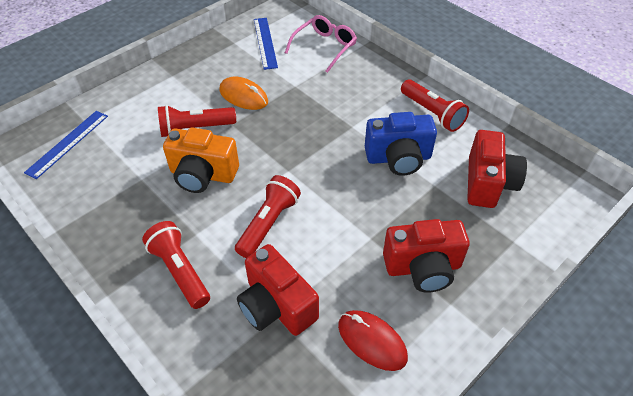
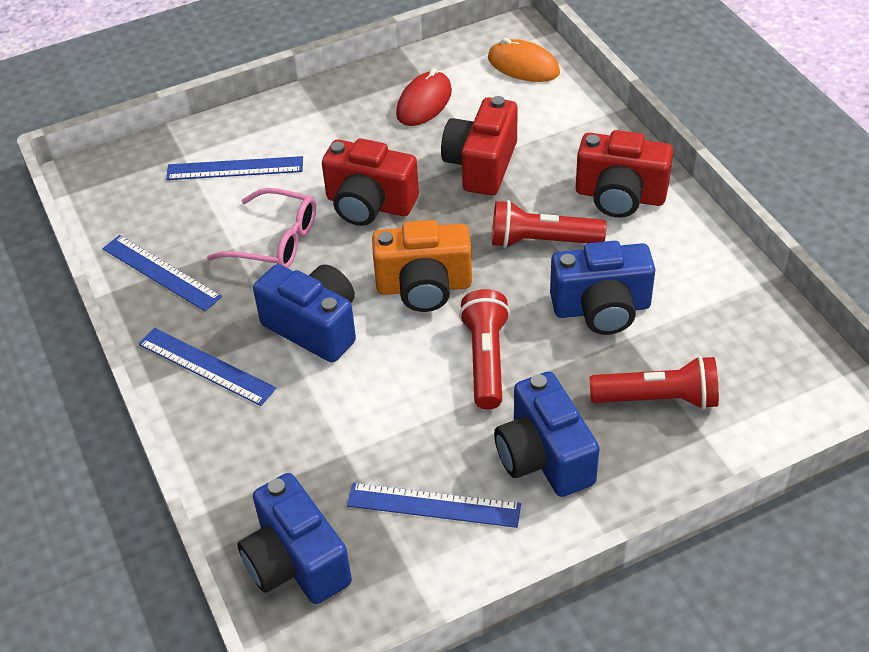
blue camera: 1 -> 4
blue ruler: 2 -> 4
red flashlight: 4 -> 3

